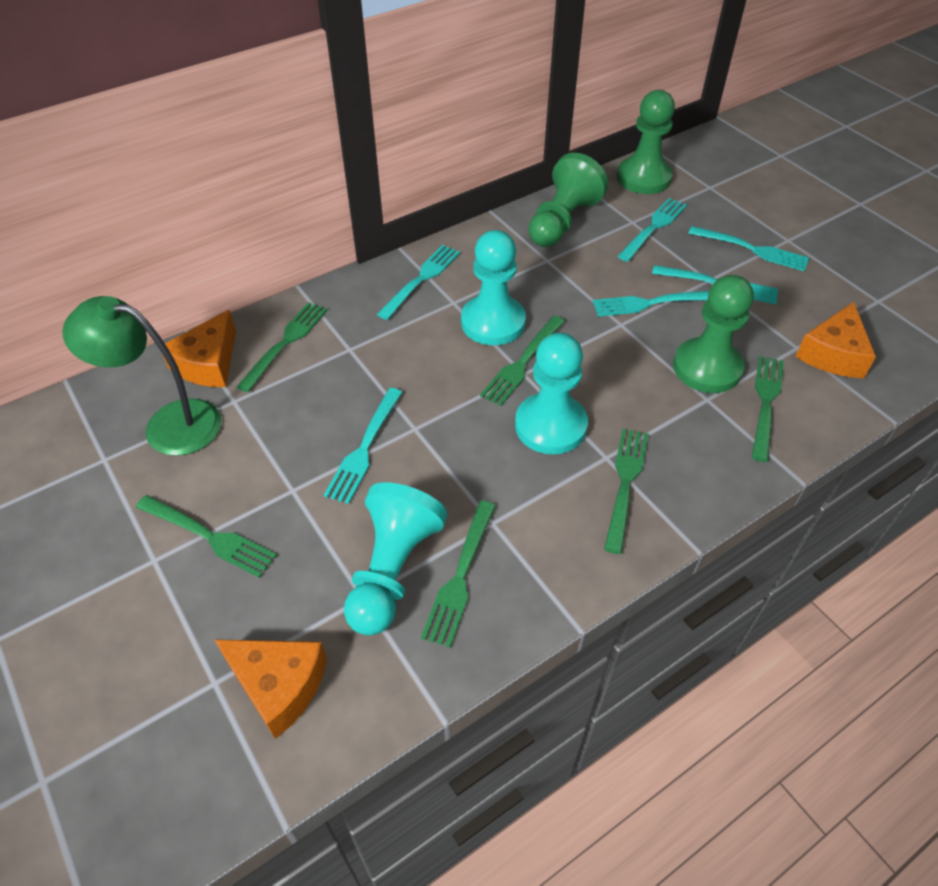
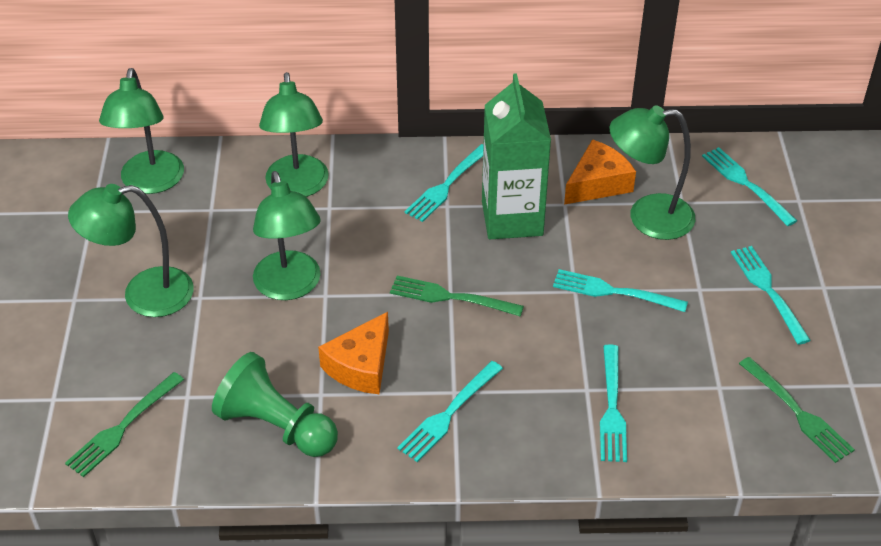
green carton: 0 -> 1
green fork: 6 -> 3
green lamp: 1 -> 5
green pawn: 3 -> 1
orange cheese: 3 -> 2
turquoise pawn: 3 -> 0

